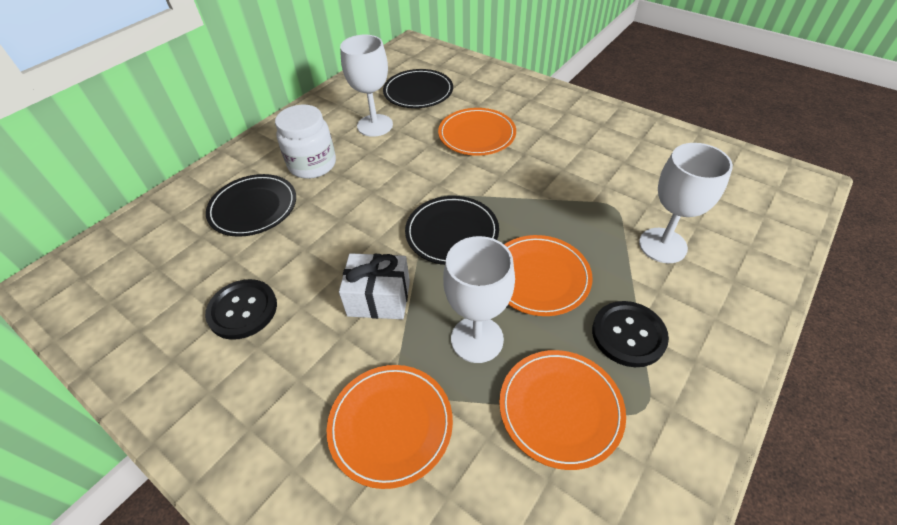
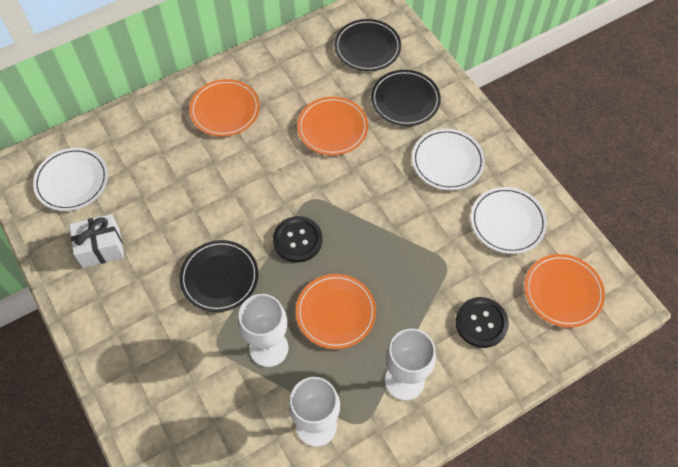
white jar: 1 -> 0
white plate: 0 -> 3

